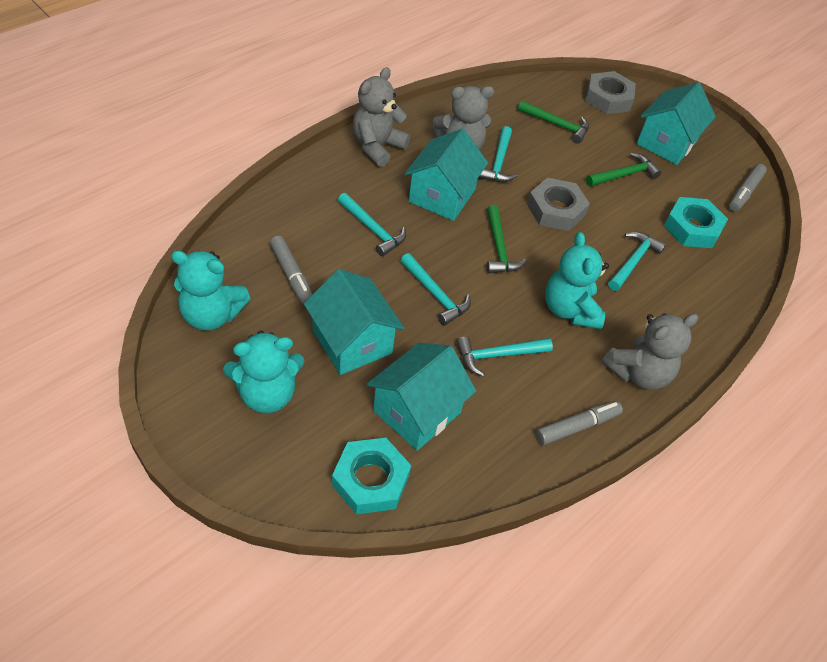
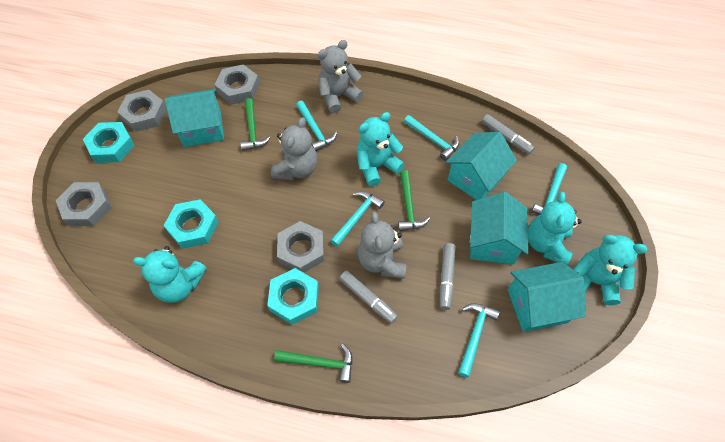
grey nut: 2 -> 4
turquoise nut: 2 -> 3
turquoise teddy bear: 3 -> 4

